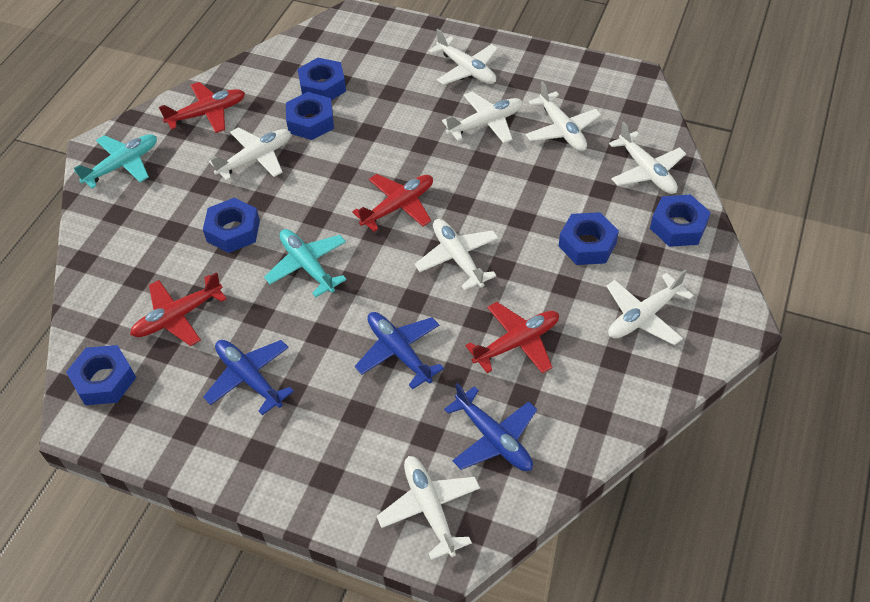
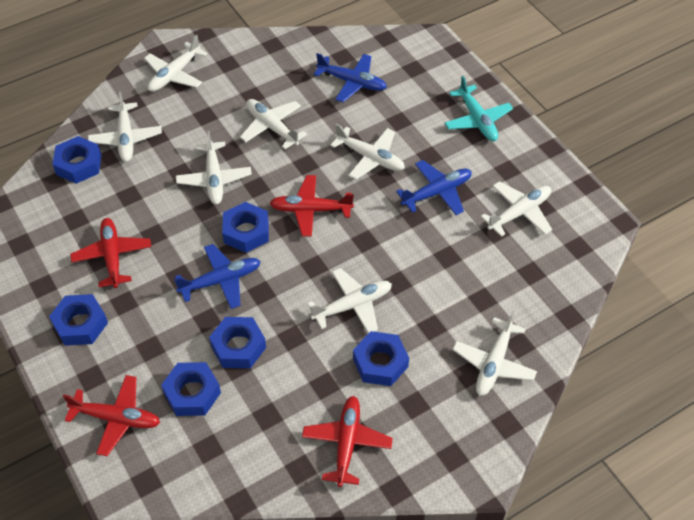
turquoise plane: 2 -> 1

